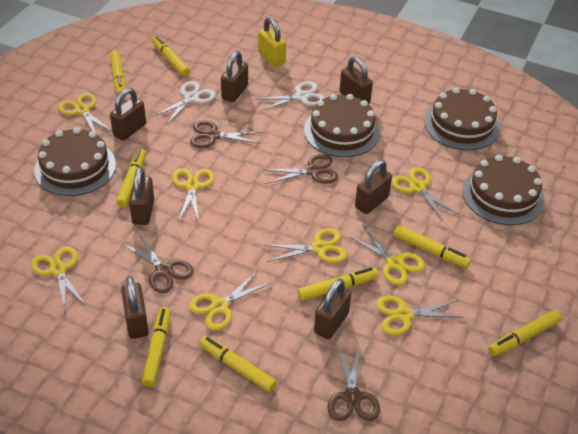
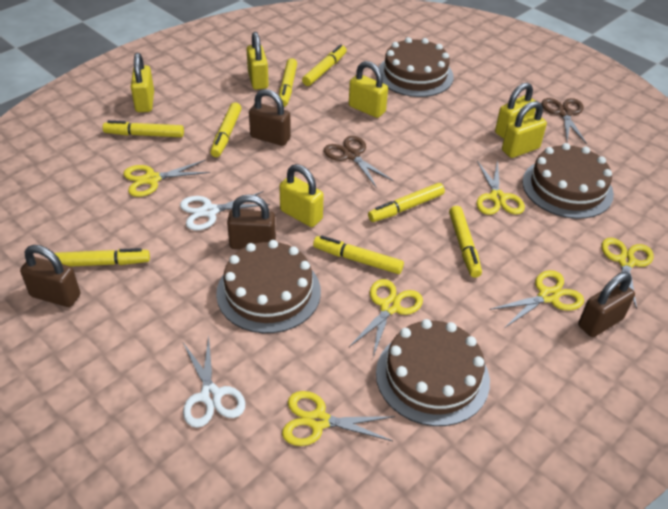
brown padlock: 7 -> 4
brown scissors: 4 -> 2
yellow padlock: 1 -> 6
yellow scissors: 8 -> 6

